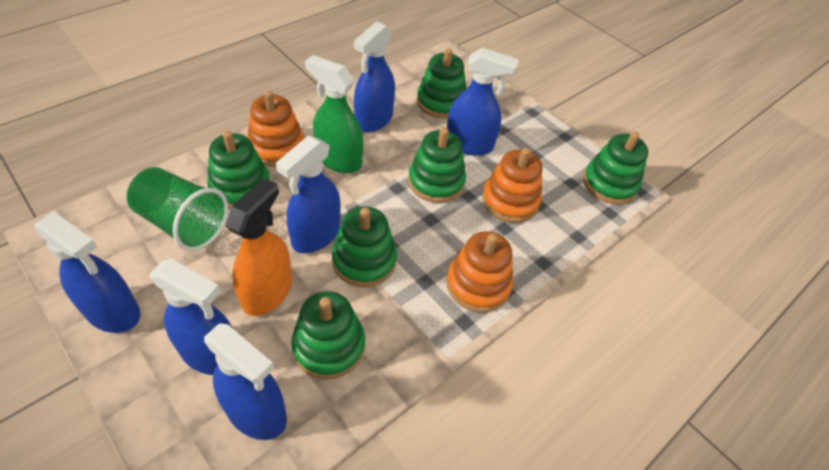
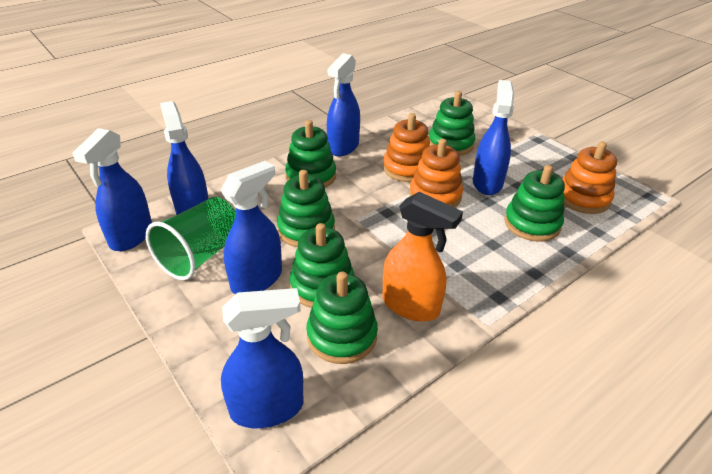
green spray bottle: 1 -> 0

